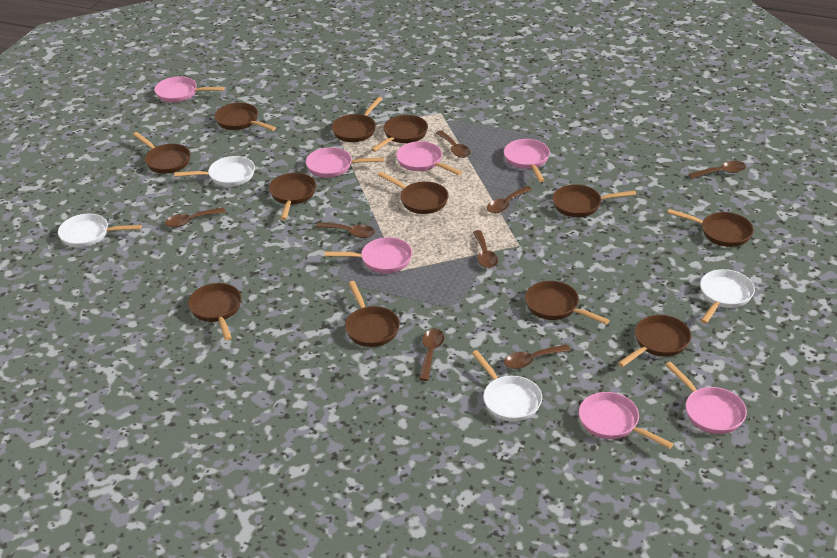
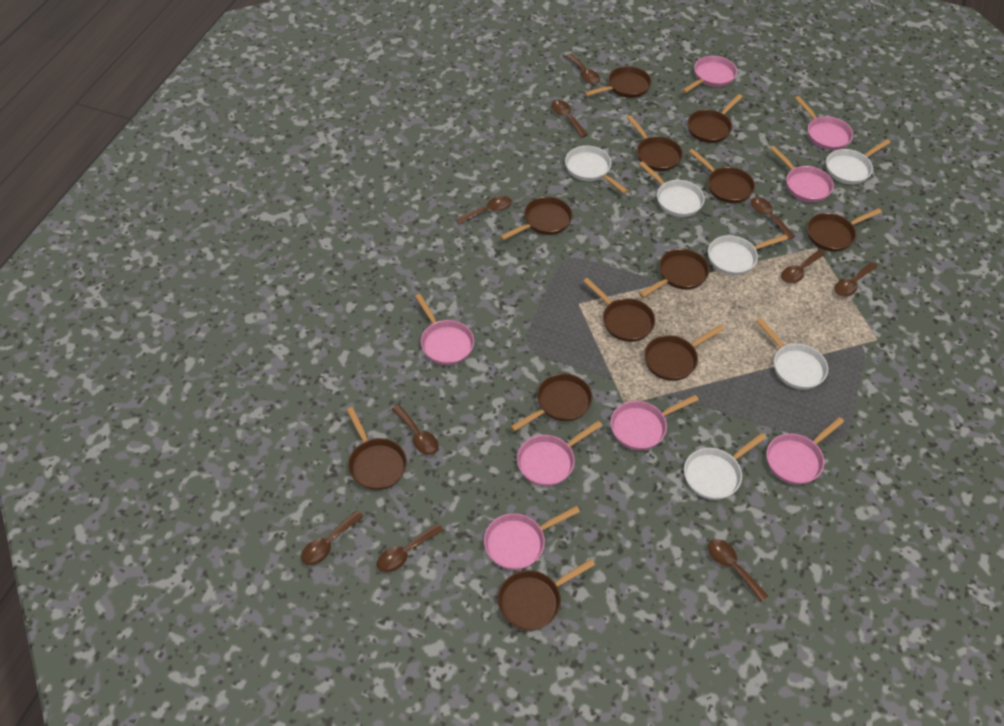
brown spoon: 8 -> 10
pink pan: 7 -> 8
white pan: 4 -> 6

